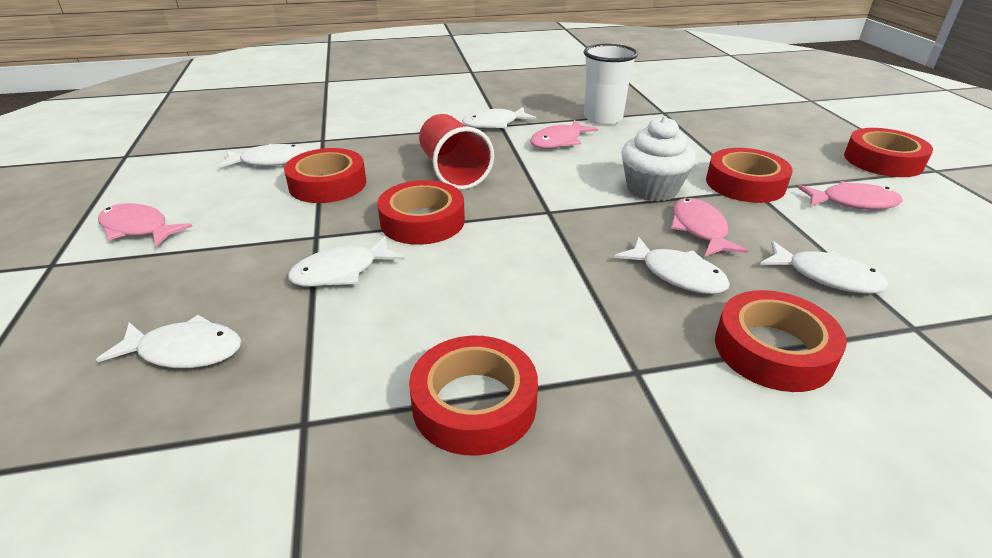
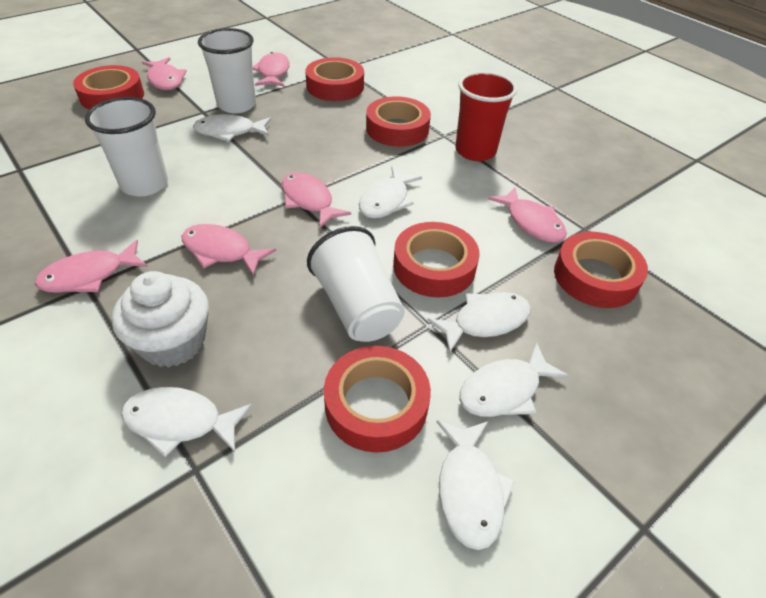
pink fish: 4 -> 6
white cup: 1 -> 3

